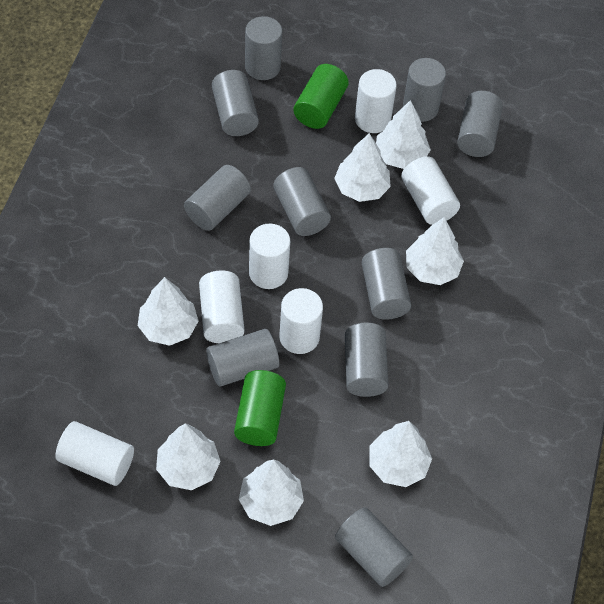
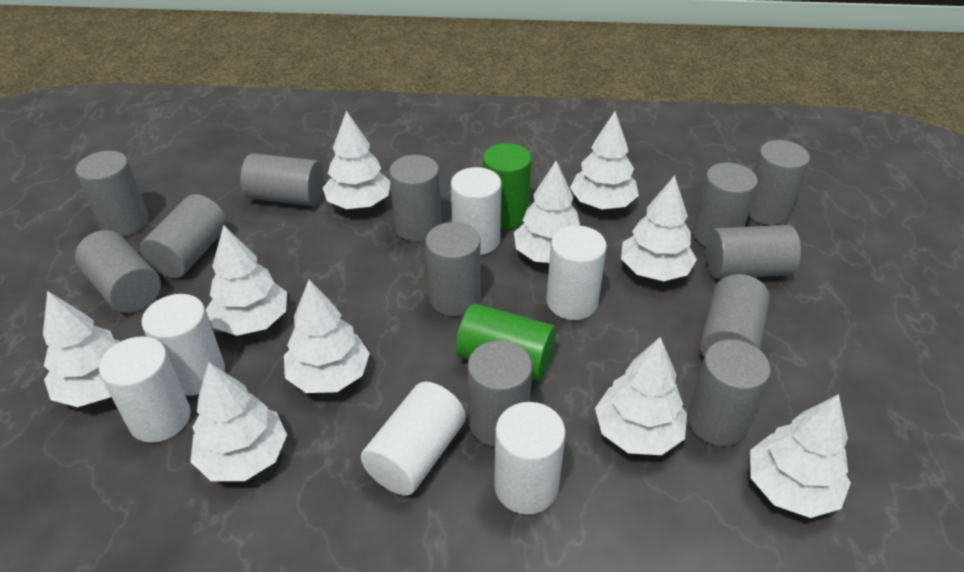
grey cylinder: 10 -> 12
white tree: 7 -> 10

